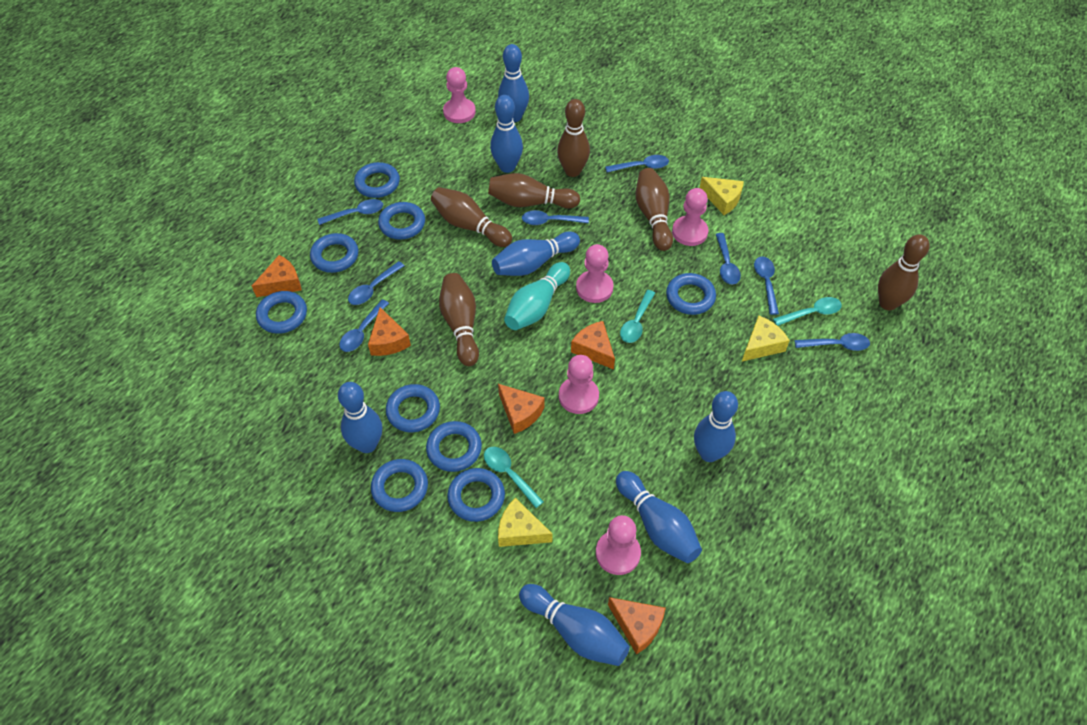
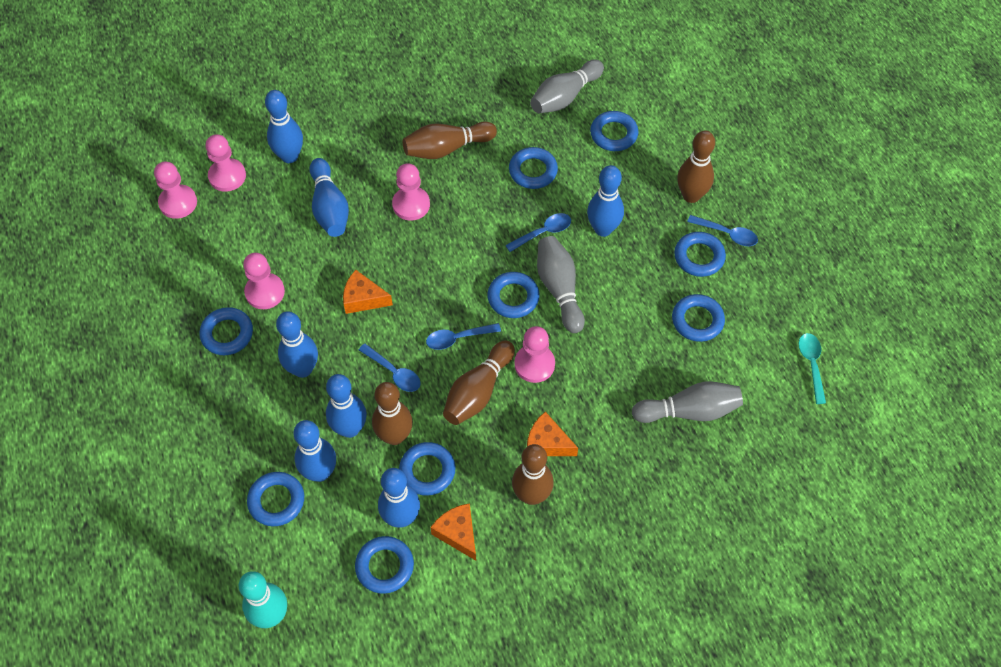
blue spoon: 8 -> 4
brown bowling pin: 6 -> 5
grey bowling pin: 0 -> 3
orange cheese: 5 -> 3
turquoise spoon: 3 -> 1
yellow cheese: 3 -> 0

